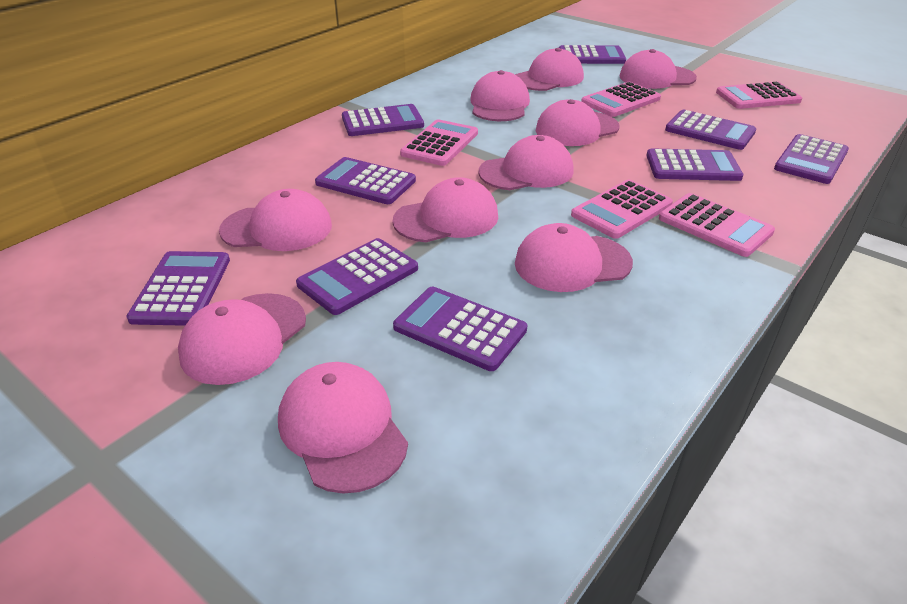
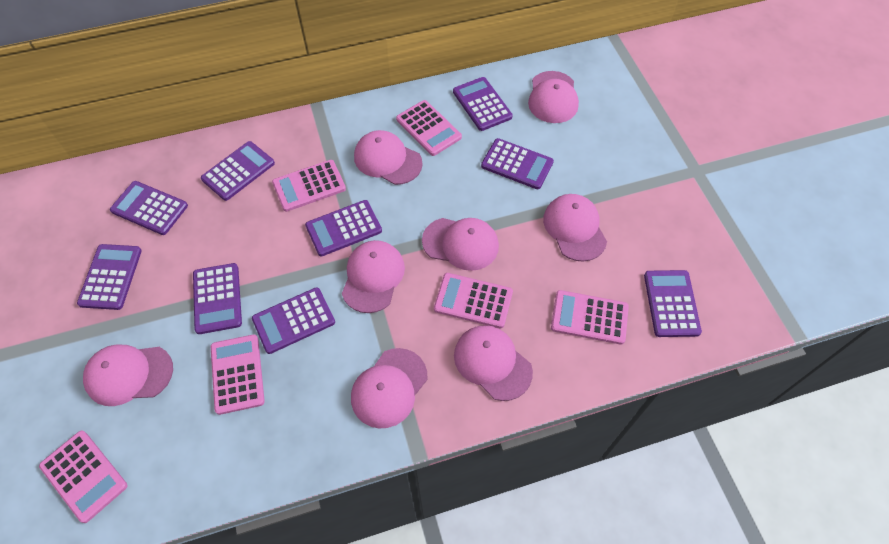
pink calculator: 5 -> 6
pink cap: 10 -> 8

